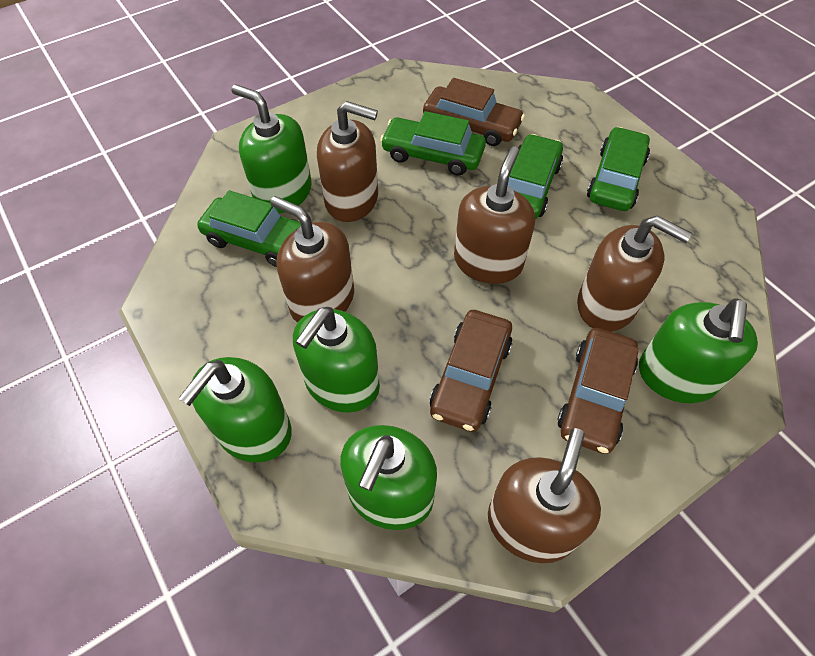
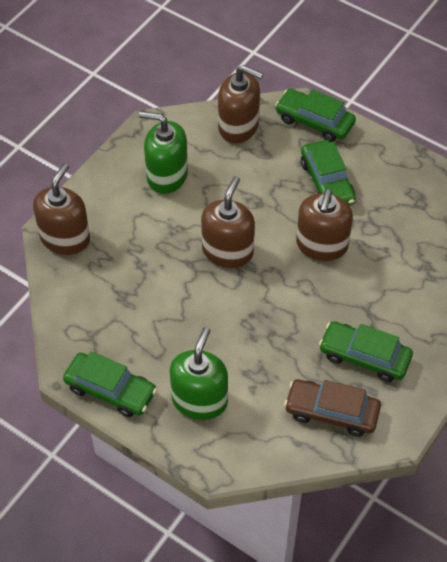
brown car: 3 -> 1
brown soap dispenser: 5 -> 4
green soap dispenser: 5 -> 2

